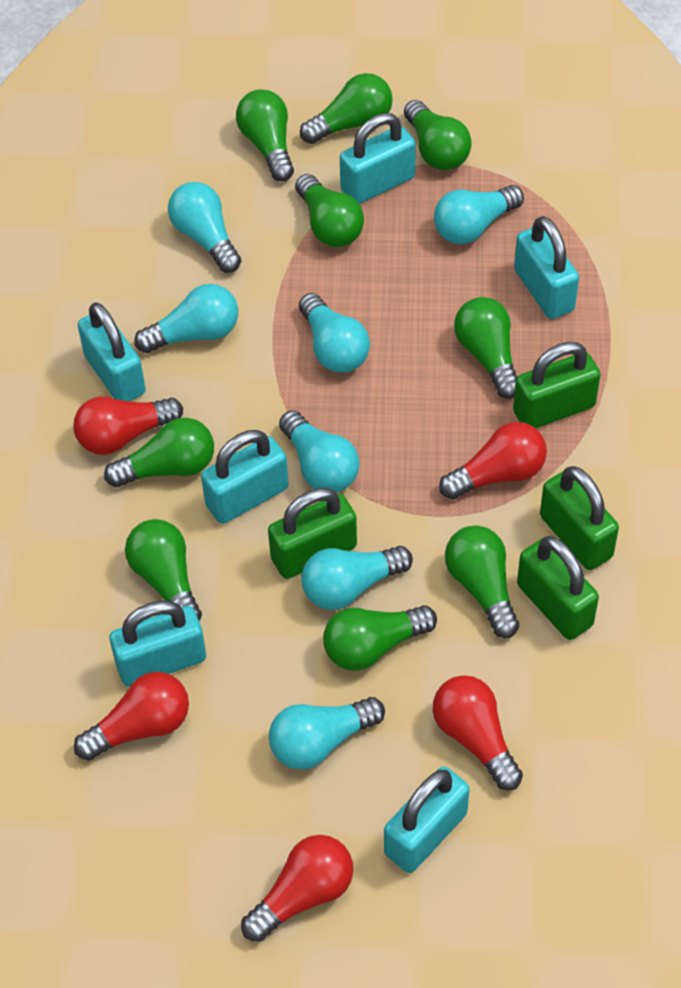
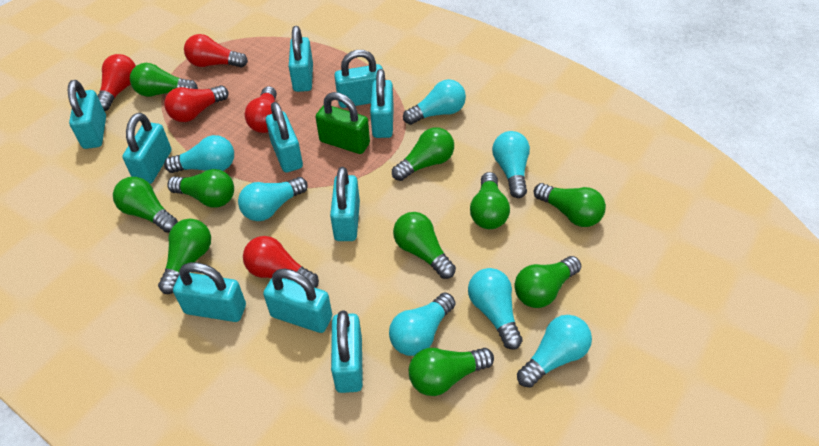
green light bulb: 9 -> 10
green padlock: 4 -> 1
turquoise padlock: 6 -> 10

